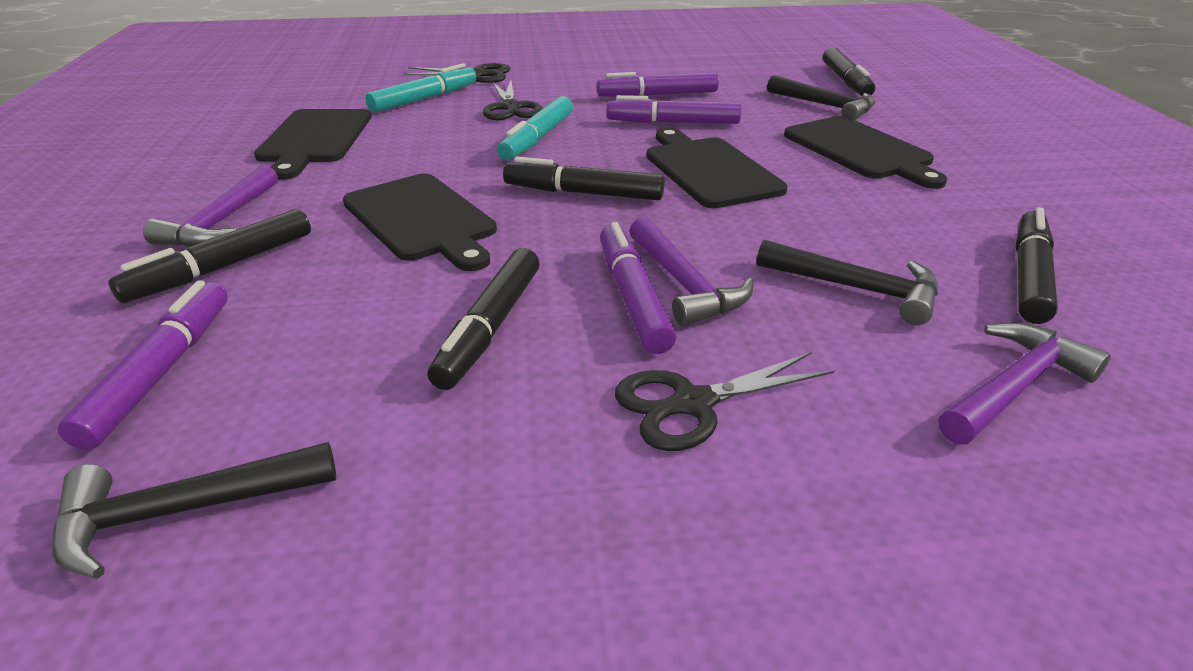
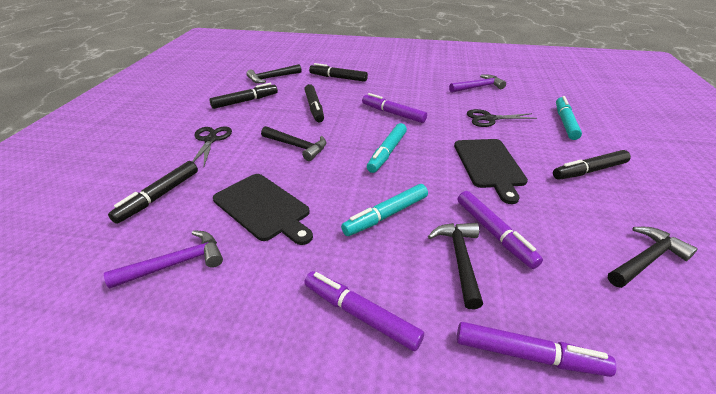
black cutting board: 4 -> 2
black hammer: 3 -> 4
black scissors: 3 -> 2
purple hammer: 3 -> 2
turquoise marker: 2 -> 3

